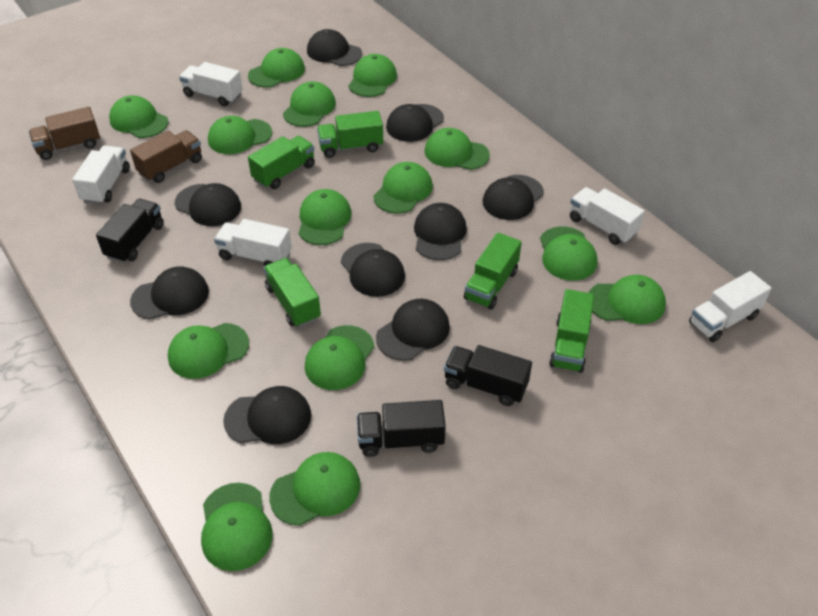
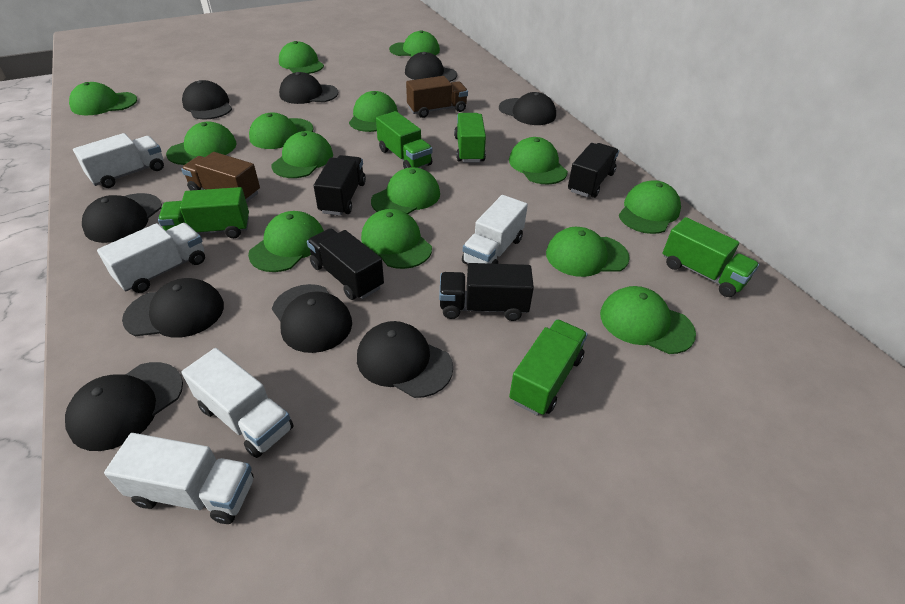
black truck: 3 -> 4

